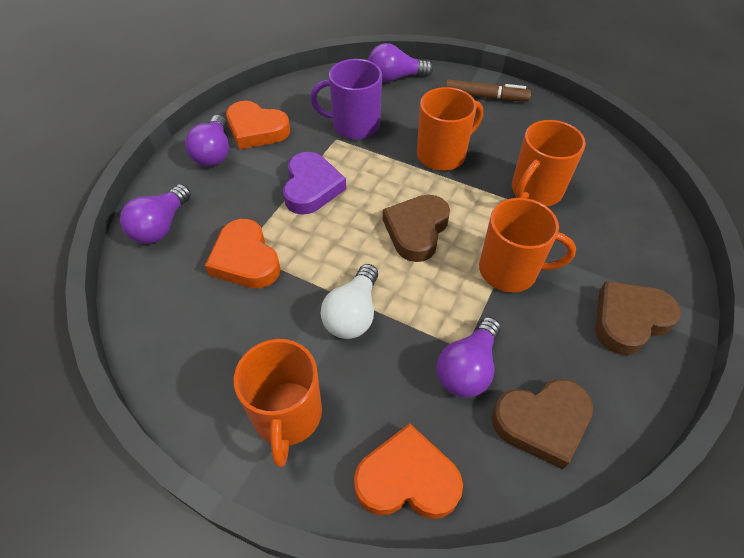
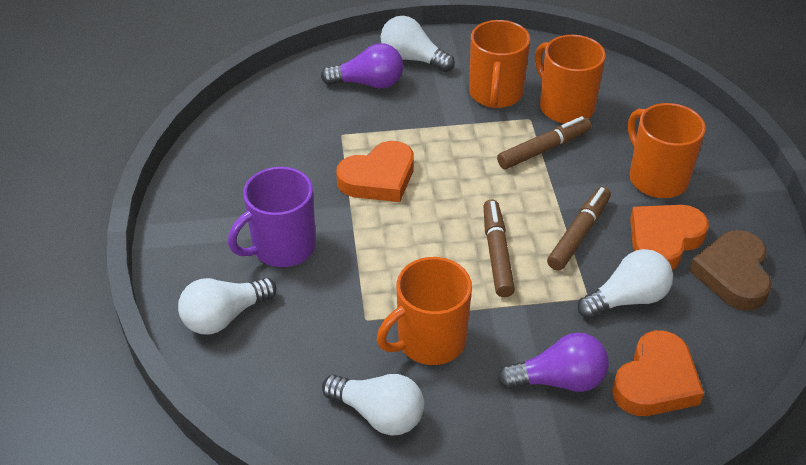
brown heart: 3 -> 1
brown marker: 1 -> 3
purple heart: 1 -> 0
purple light bulb: 4 -> 2
white light bulb: 1 -> 4

